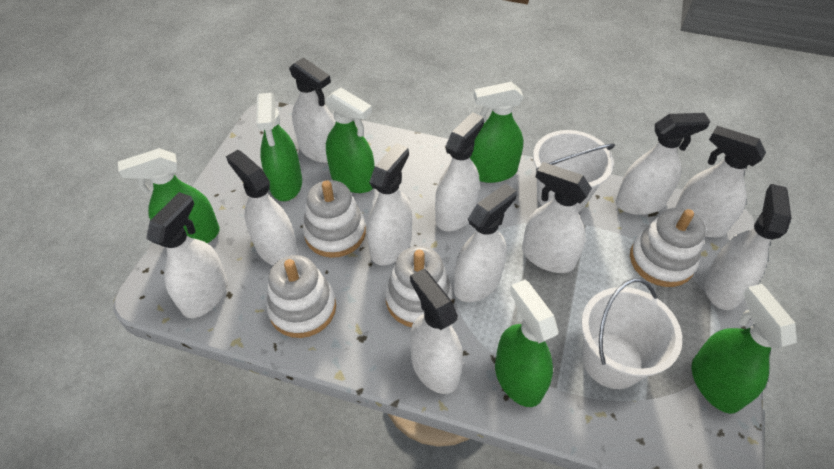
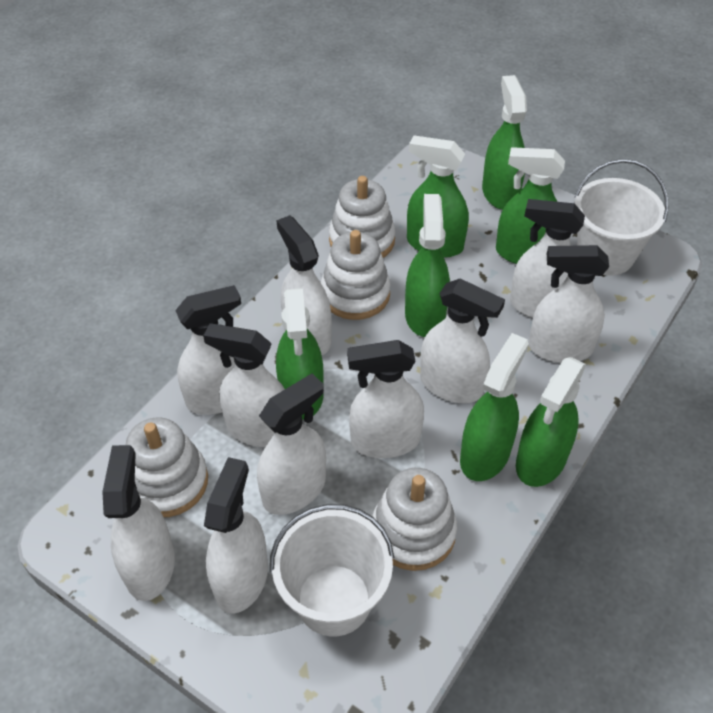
green spray bottle: 6 -> 7
white spray bottle: 11 -> 10

